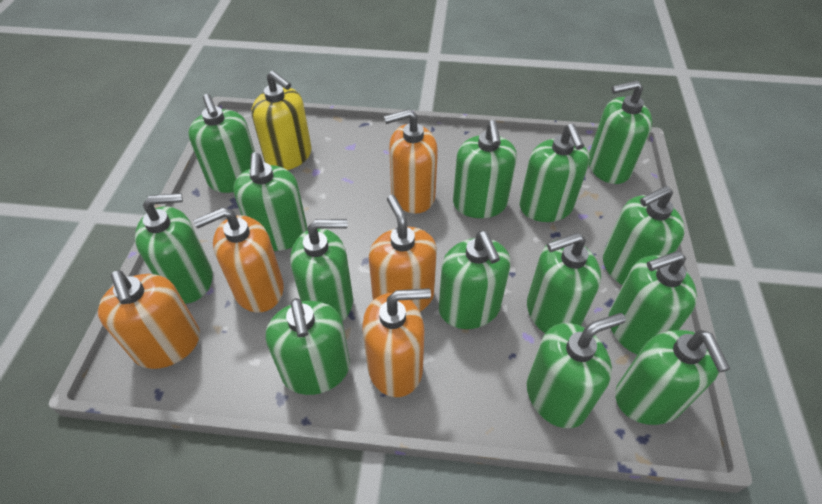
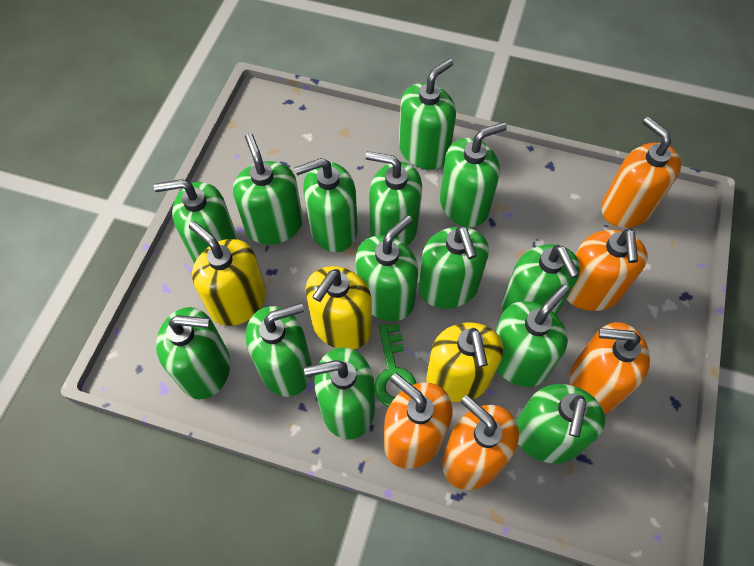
green key: 0 -> 1
yellow soap dispenser: 1 -> 3

